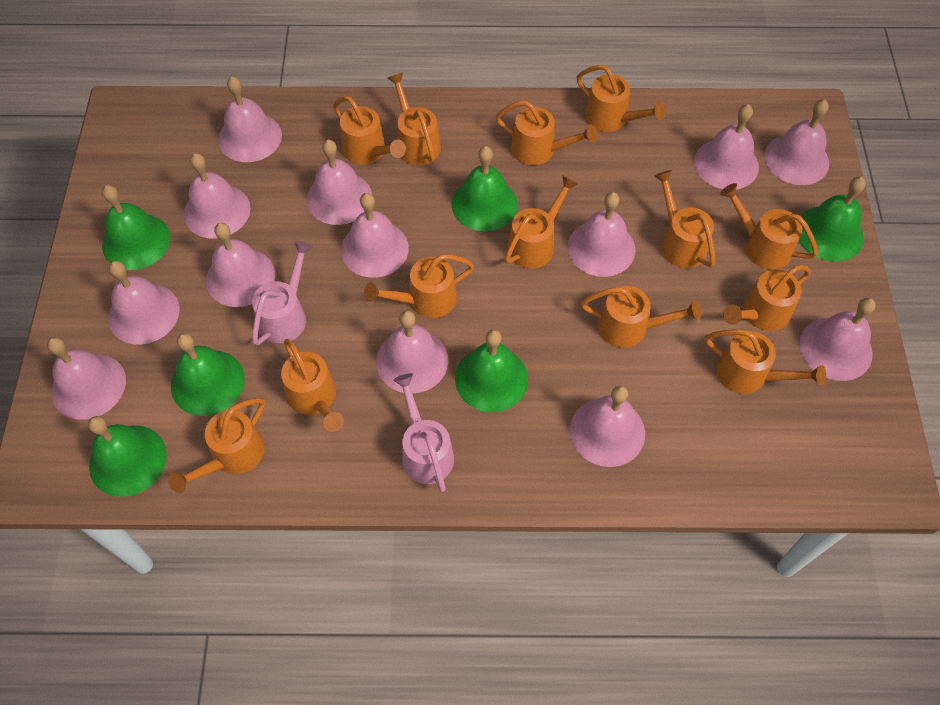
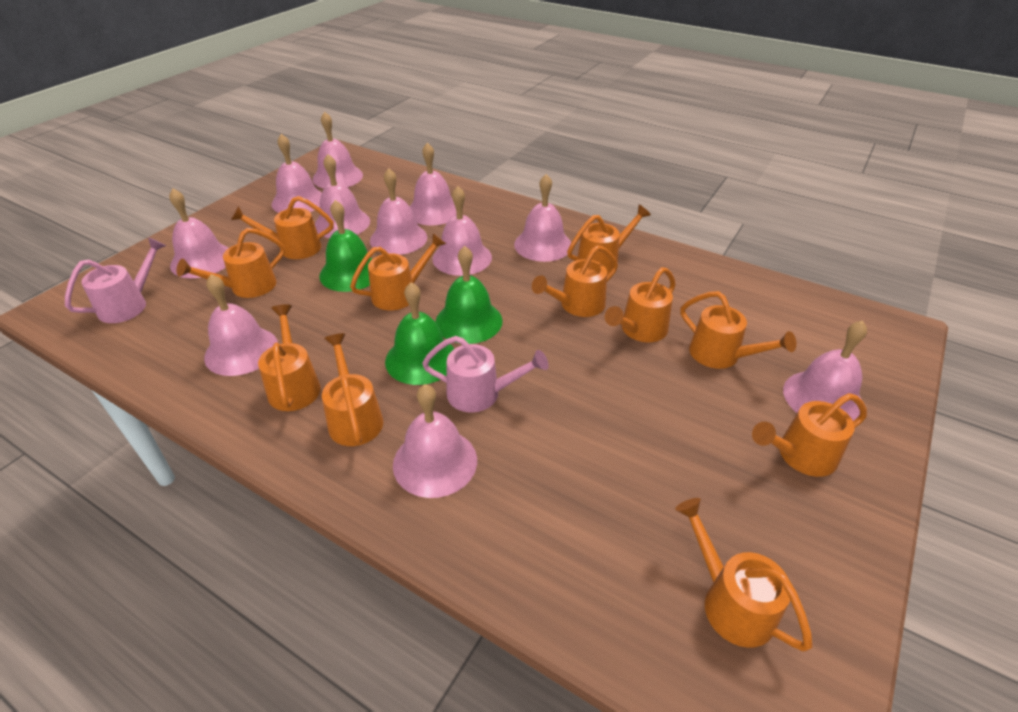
green bell: 6 -> 3
orange watering can: 13 -> 11
pink bell: 13 -> 11

